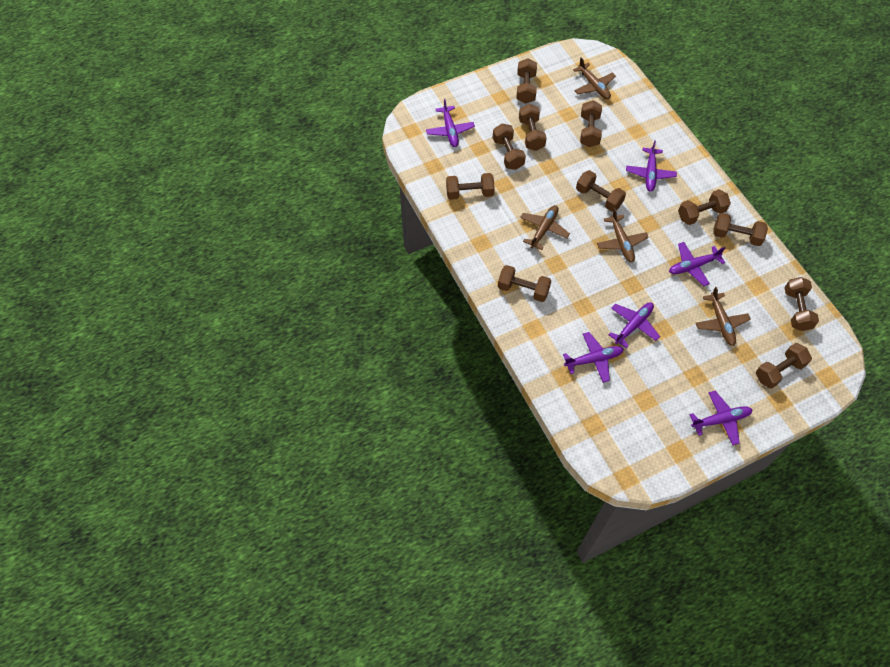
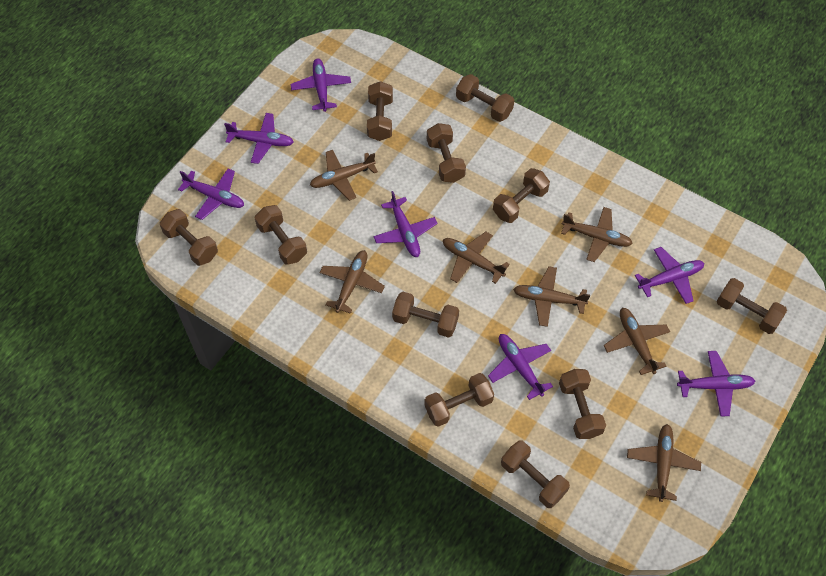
brown plane: 4 -> 7
purple plane: 6 -> 7

